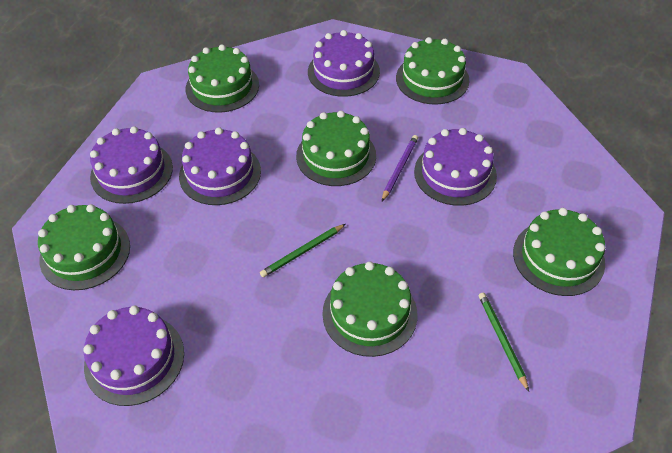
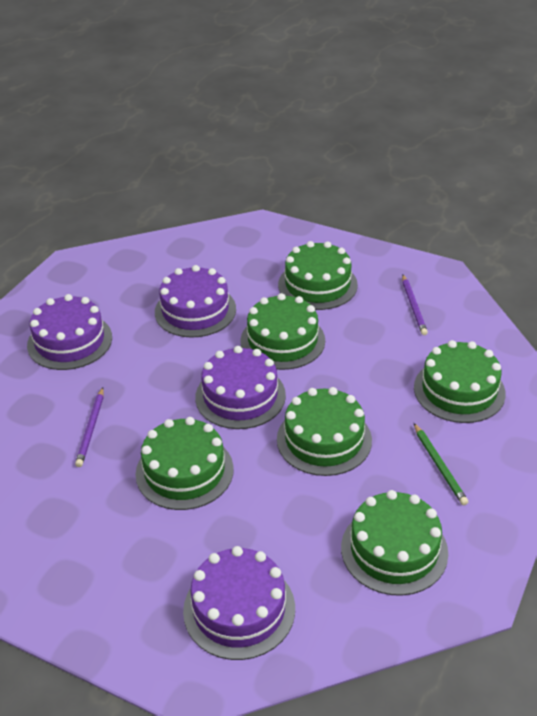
green pencil: 2 -> 1
purple cake: 5 -> 4
purple pencil: 1 -> 2

